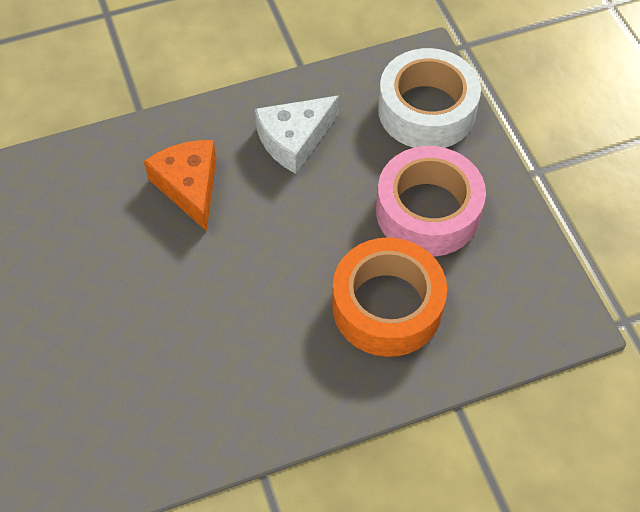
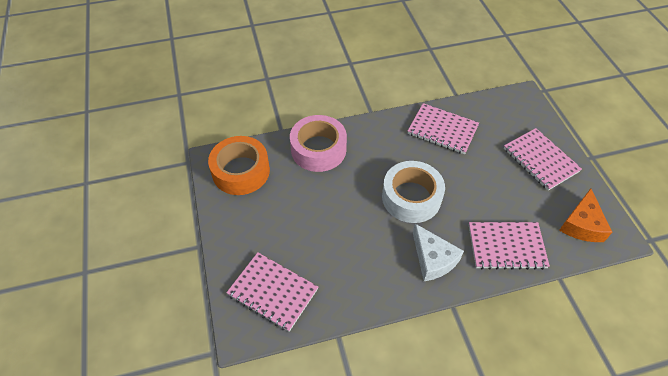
pink notebook: 0 -> 4

